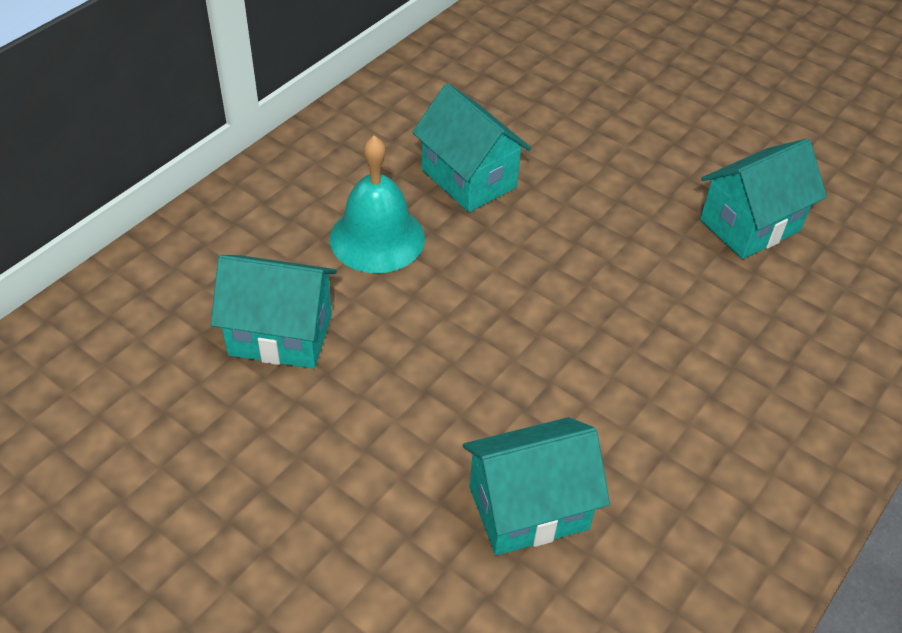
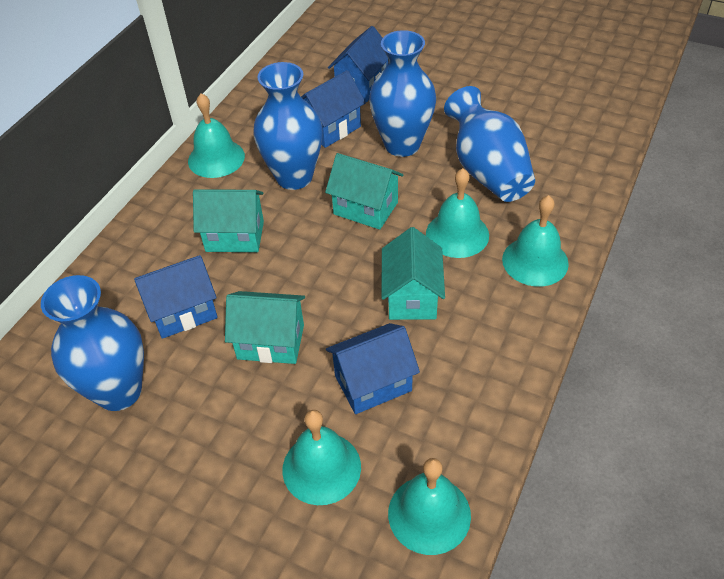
blue house: 0 -> 4
blue vase: 0 -> 4
turquoise bell: 1 -> 5

